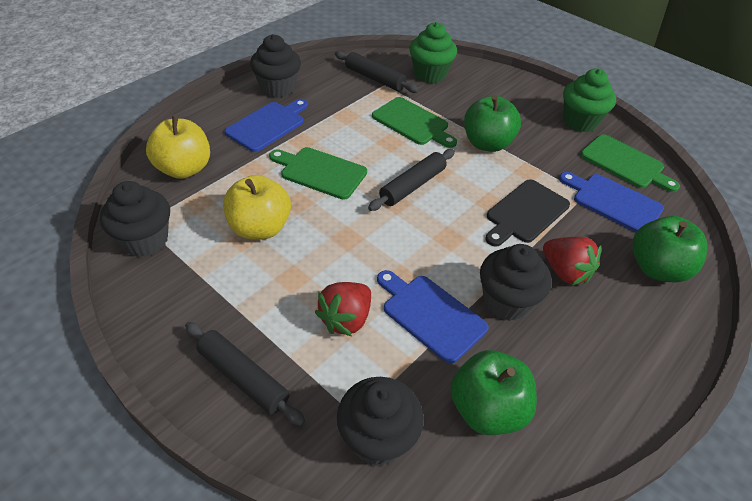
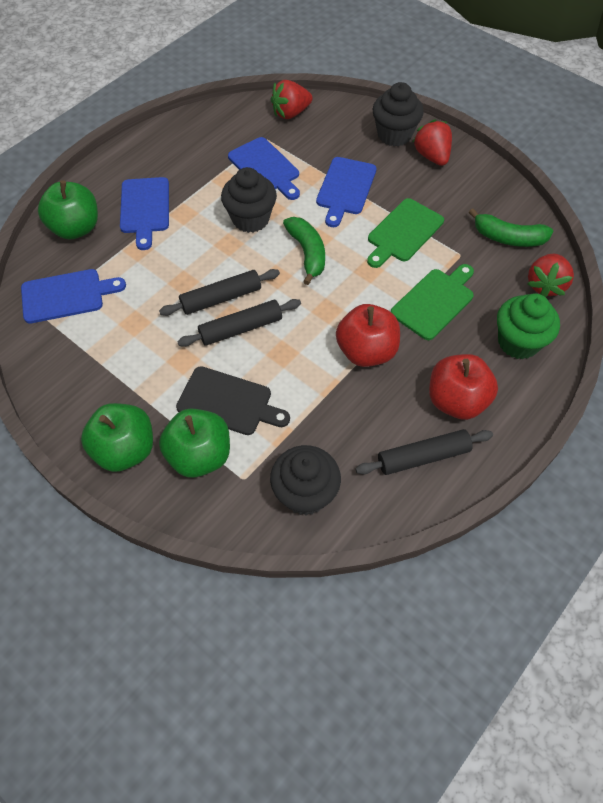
black cupcake: 4 -> 3
blue cutting board: 3 -> 4
green banana: 0 -> 2
green cupcake: 2 -> 1
green cutting board: 3 -> 2
red apple: 0 -> 2
red strawberry: 2 -> 3
yellow apple: 2 -> 0

